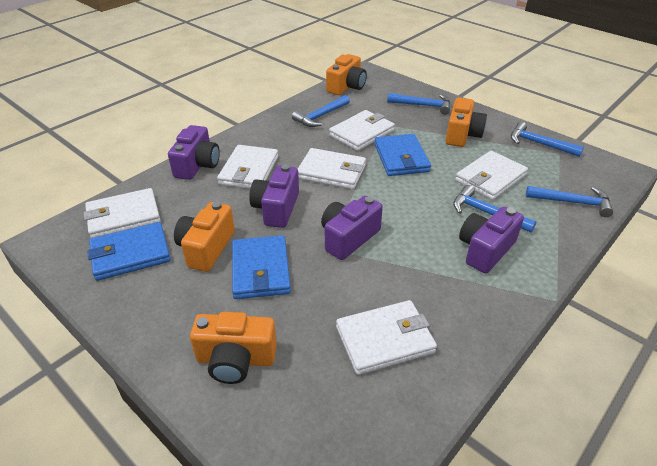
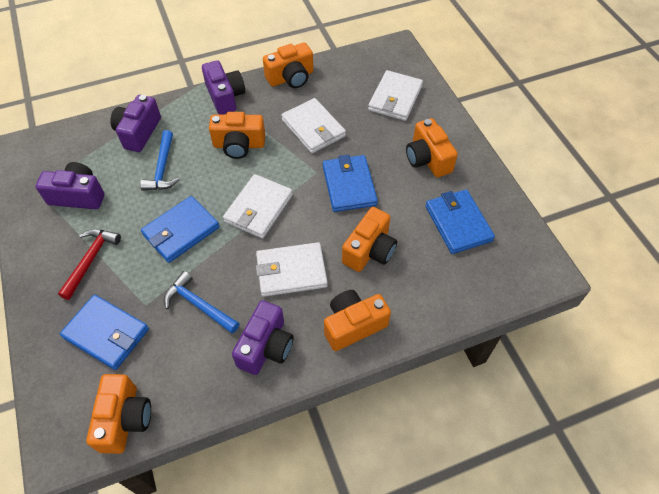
blue hammer: 5 -> 2
blue wallet: 3 -> 4
orange camera: 4 -> 6
red hammer: 0 -> 1
white wallet: 6 -> 4

